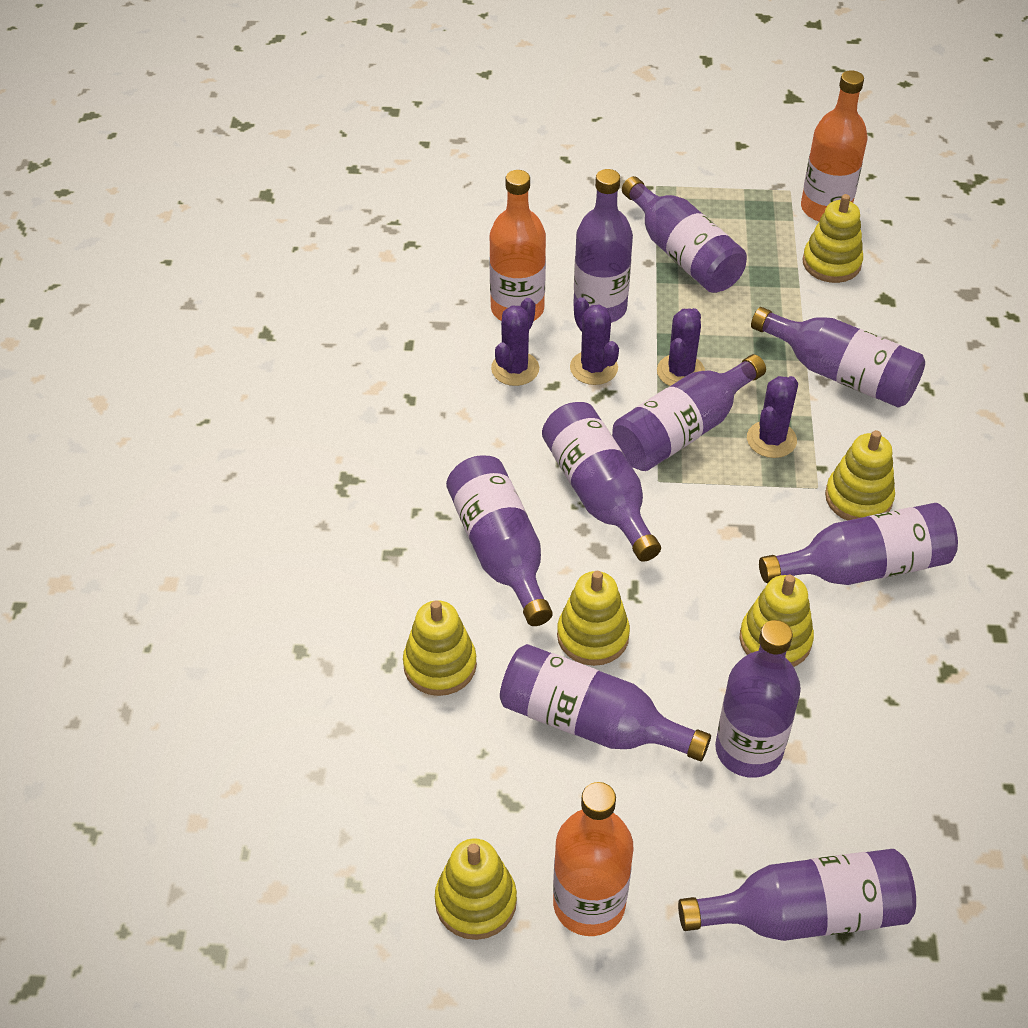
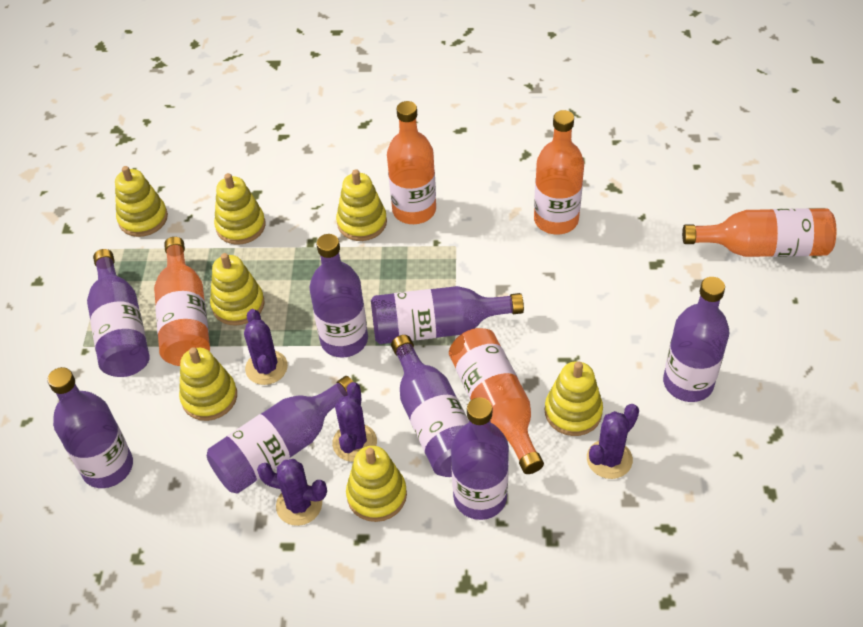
orange bottle: 3 -> 5
purple bottle: 10 -> 8
yellow stacking toy: 6 -> 7

